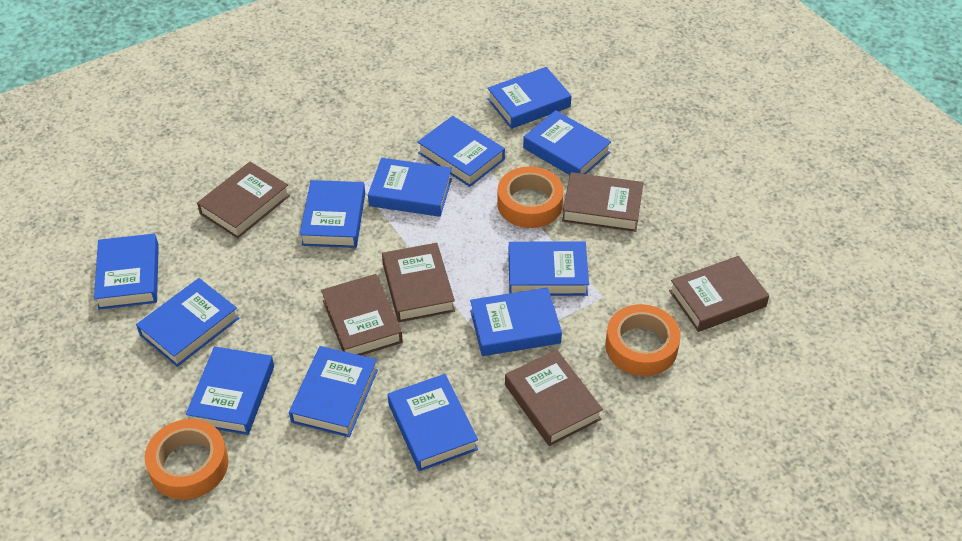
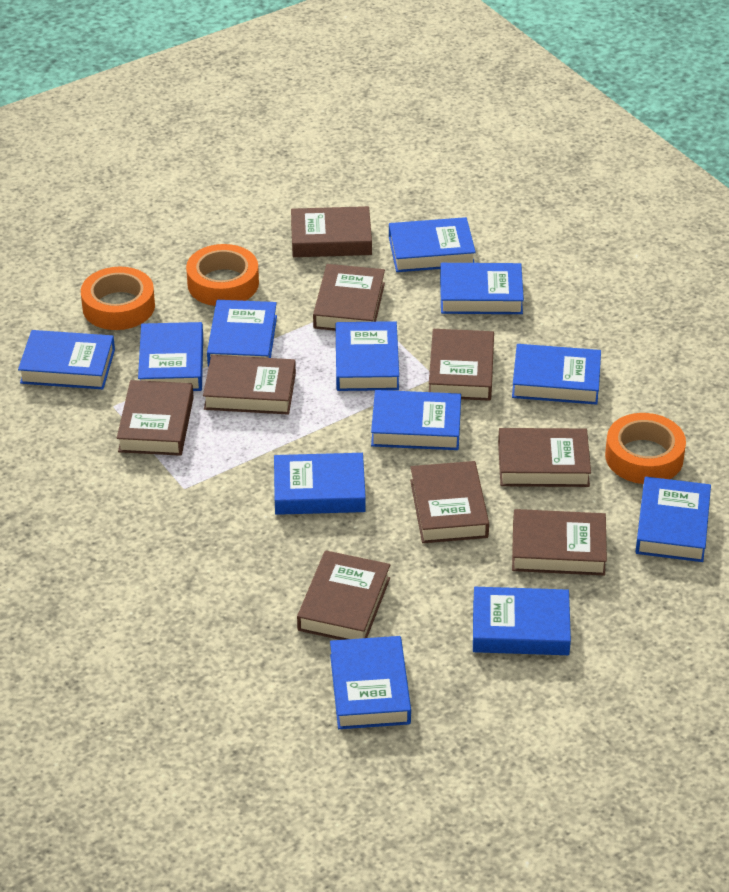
brown book: 6 -> 9

